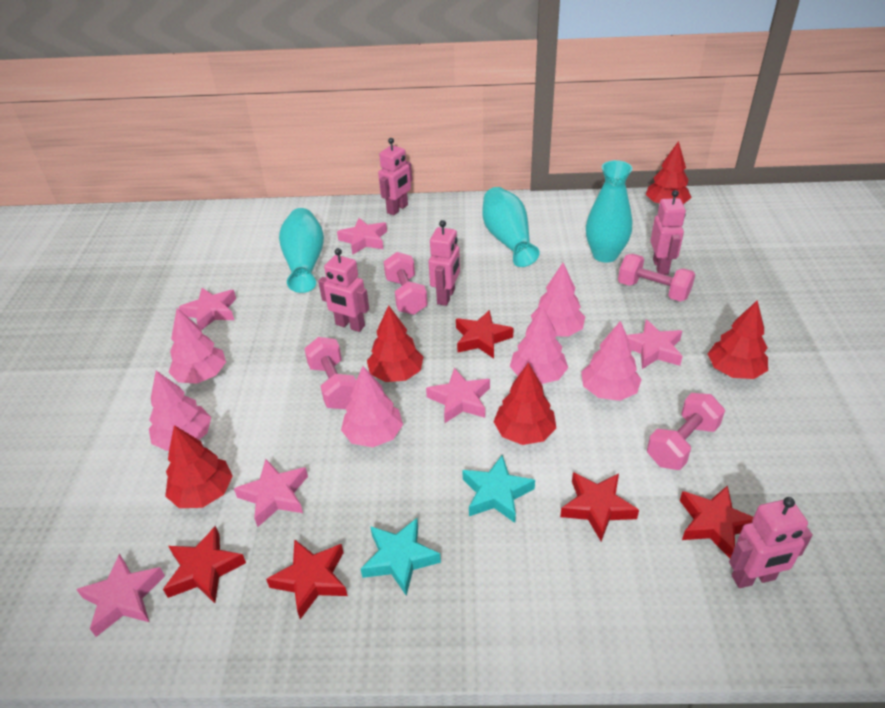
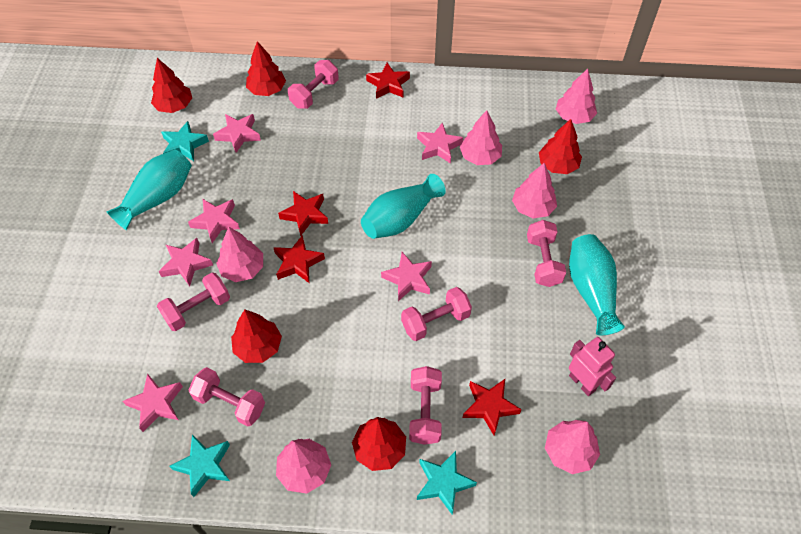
pink dumbbell: 4 -> 6
pink robot: 5 -> 1
red star: 5 -> 4
turquoise star: 2 -> 3

